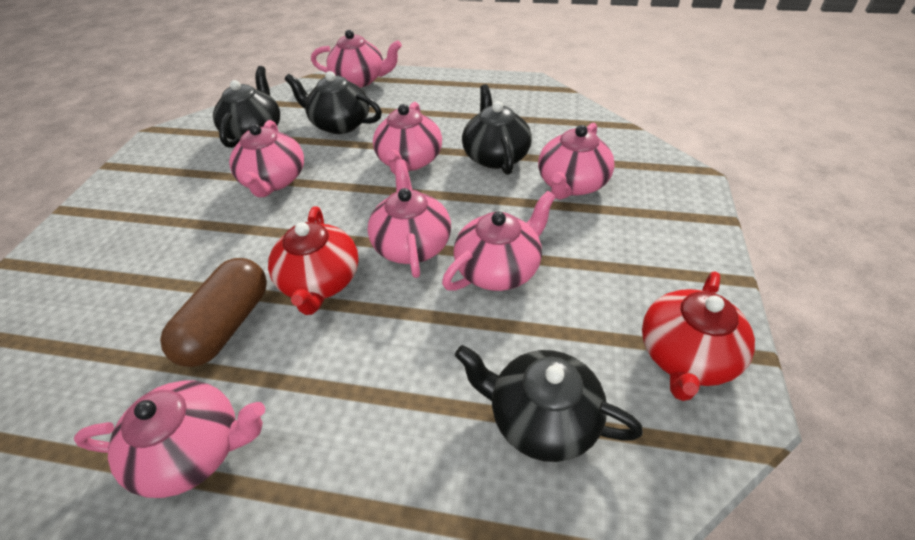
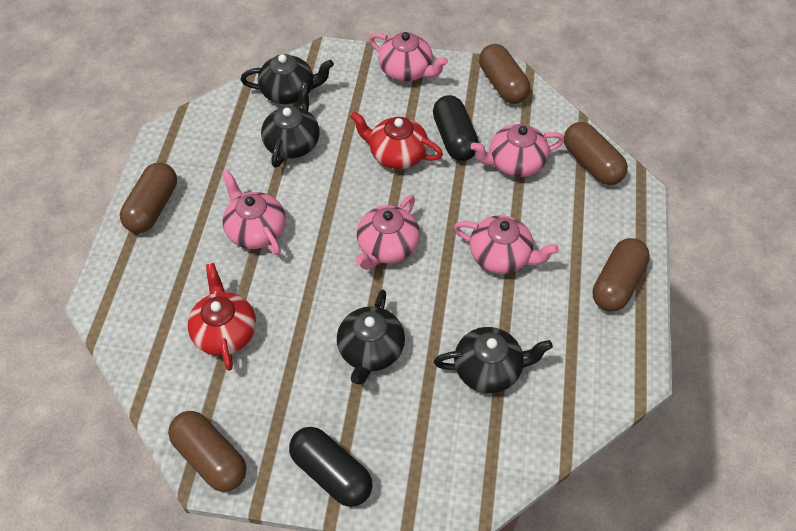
black capsule: 0 -> 2
brown capsule: 1 -> 5
pink teapot: 7 -> 5

